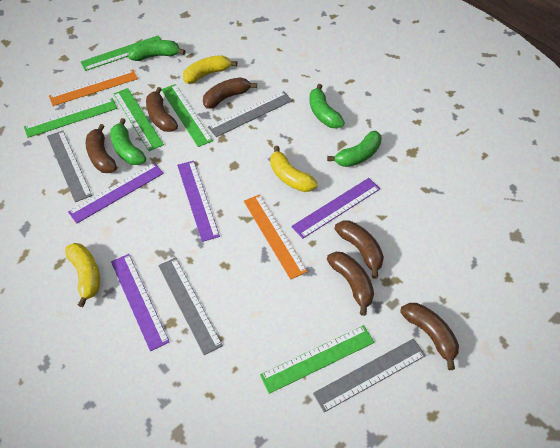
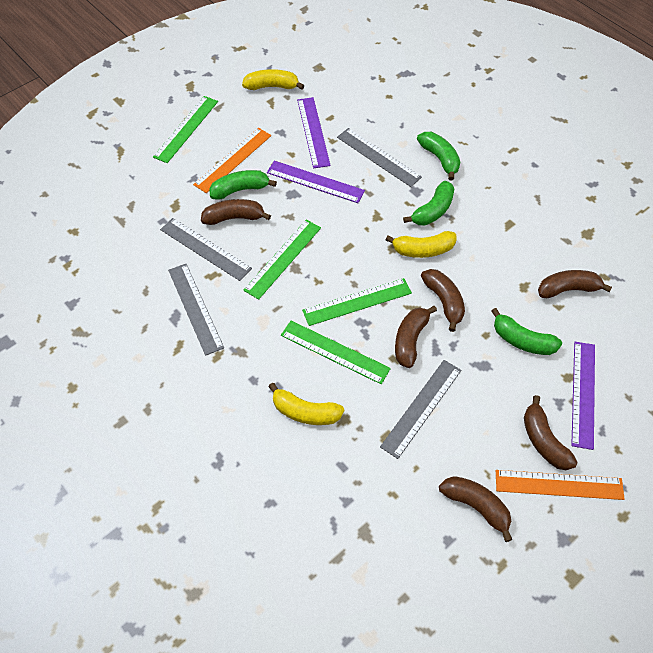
green ruler: 5 -> 4
purple ruler: 4 -> 3

